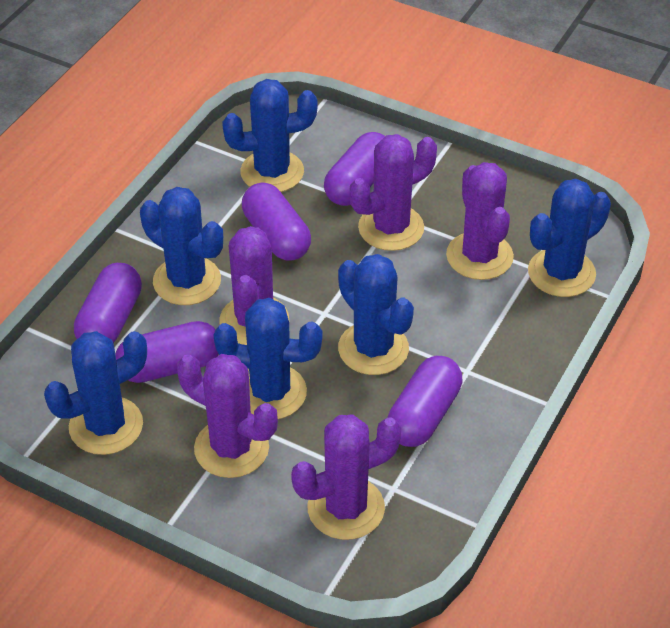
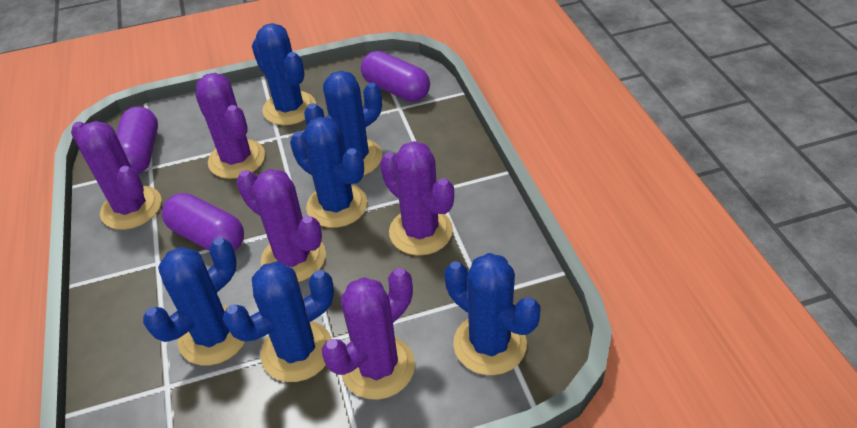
purple capsule: 5 -> 3

